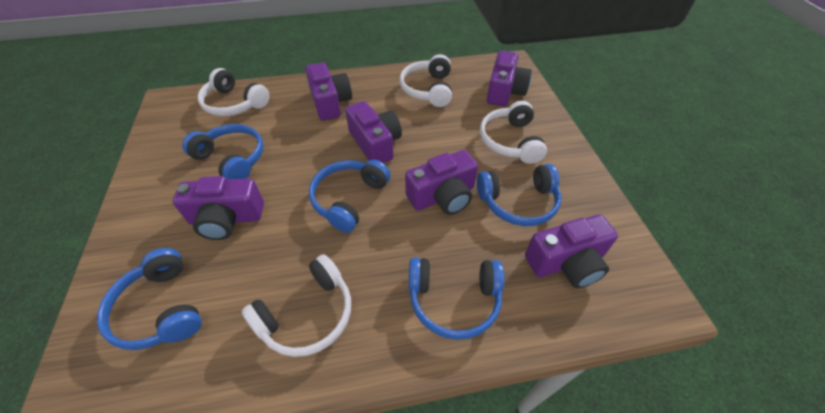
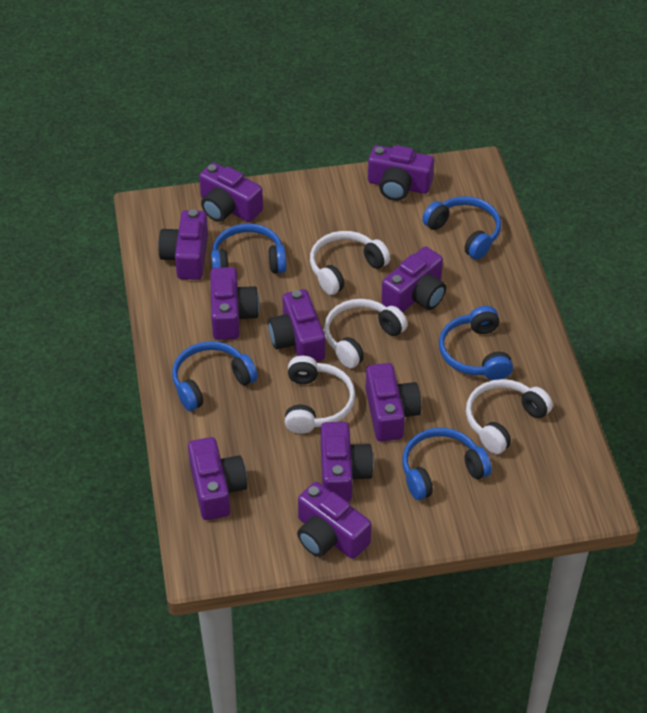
purple camera: 6 -> 10

